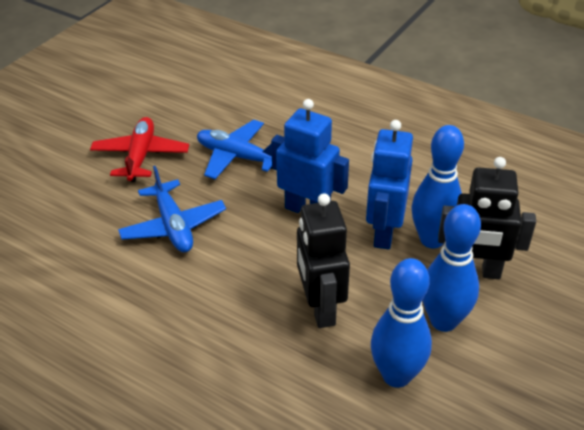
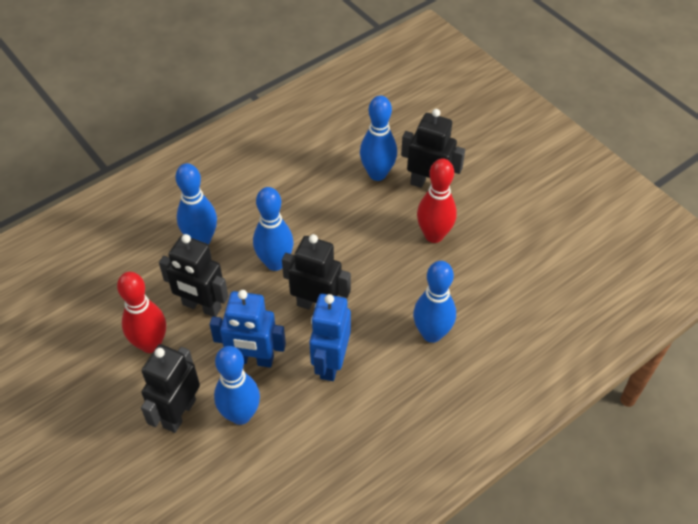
black robot: 2 -> 4
blue bowling pin: 3 -> 5
blue plane: 2 -> 0
red bowling pin: 0 -> 2
red plane: 1 -> 0

